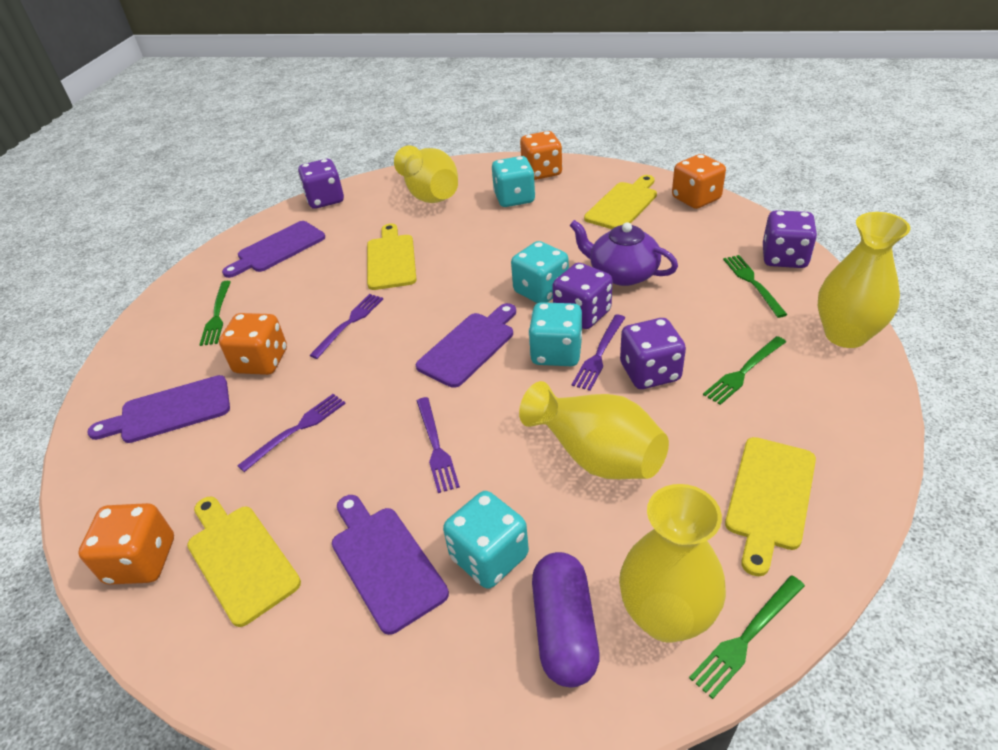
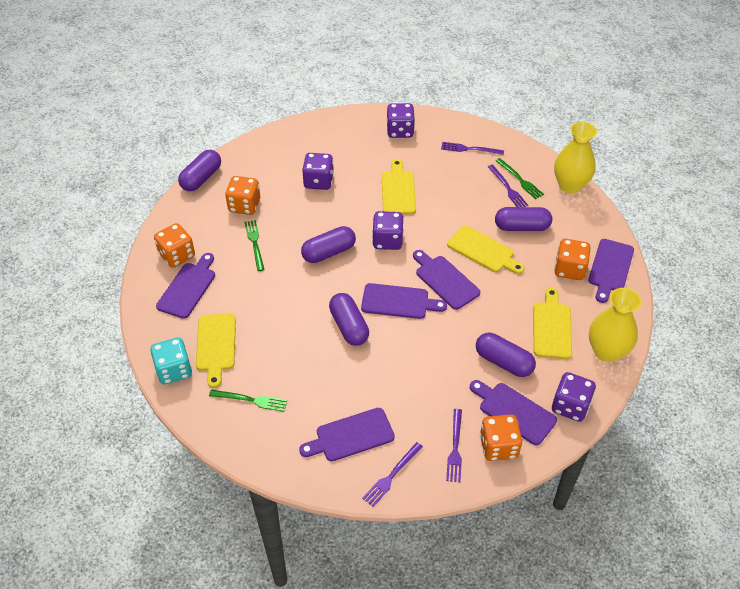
green fork: 4 -> 3
purple capsule: 1 -> 5
purple cutting board: 4 -> 6
purple teapot: 1 -> 0
turquoise dice: 4 -> 1
yellow vase: 4 -> 2

